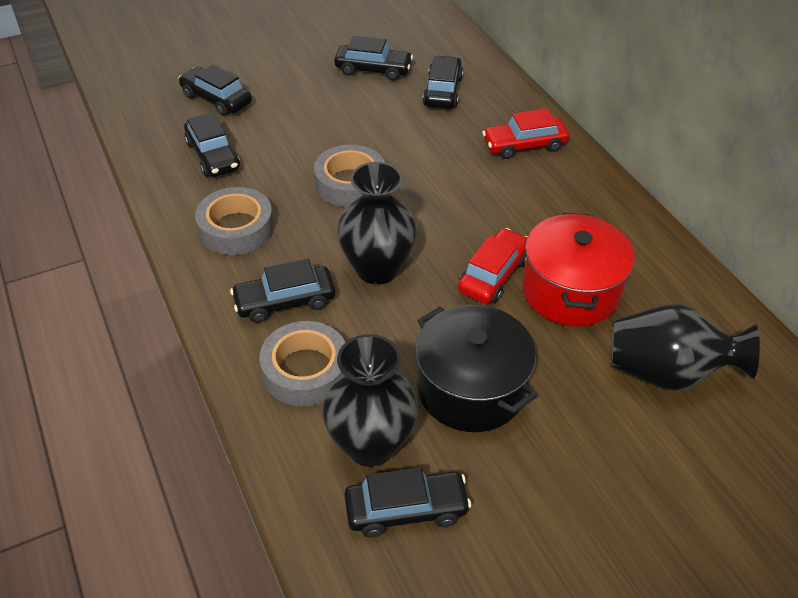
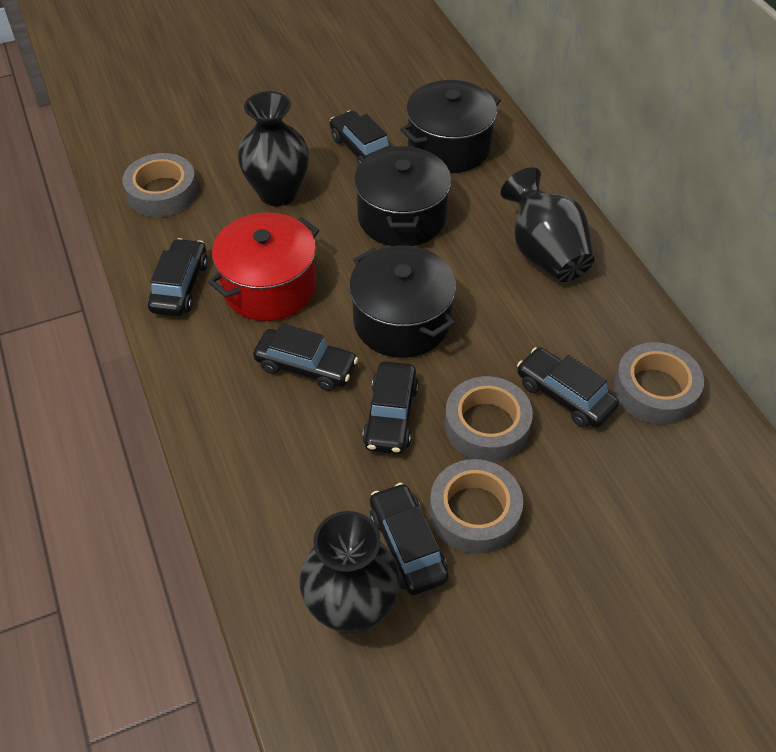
black pot: 1 -> 3
grey tape: 3 -> 4
red car: 2 -> 0

